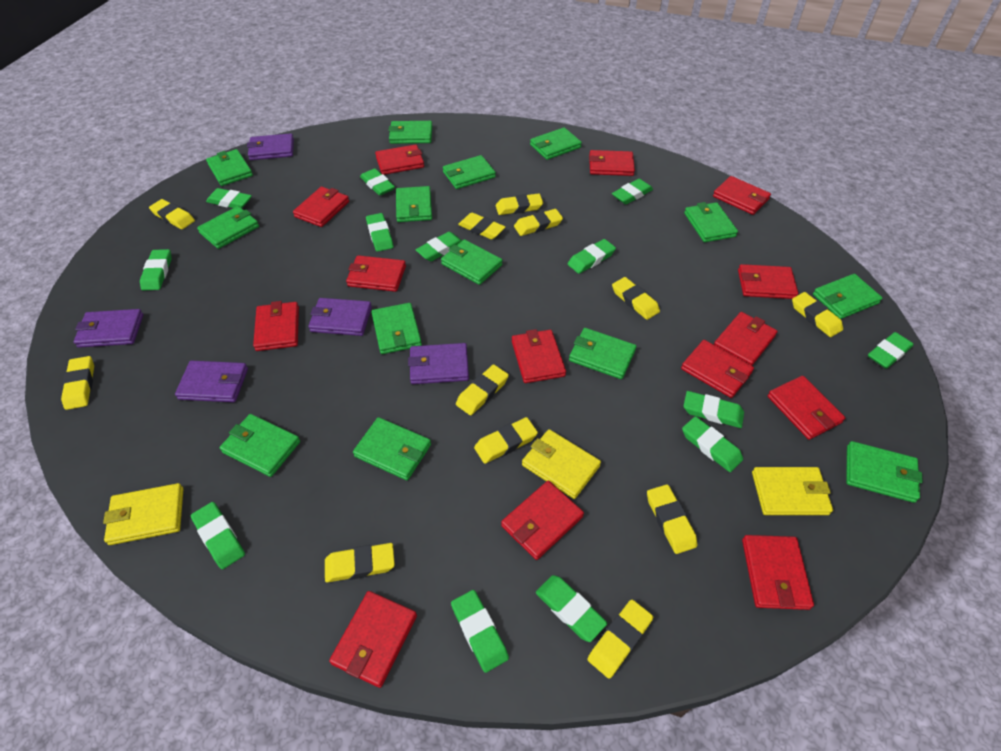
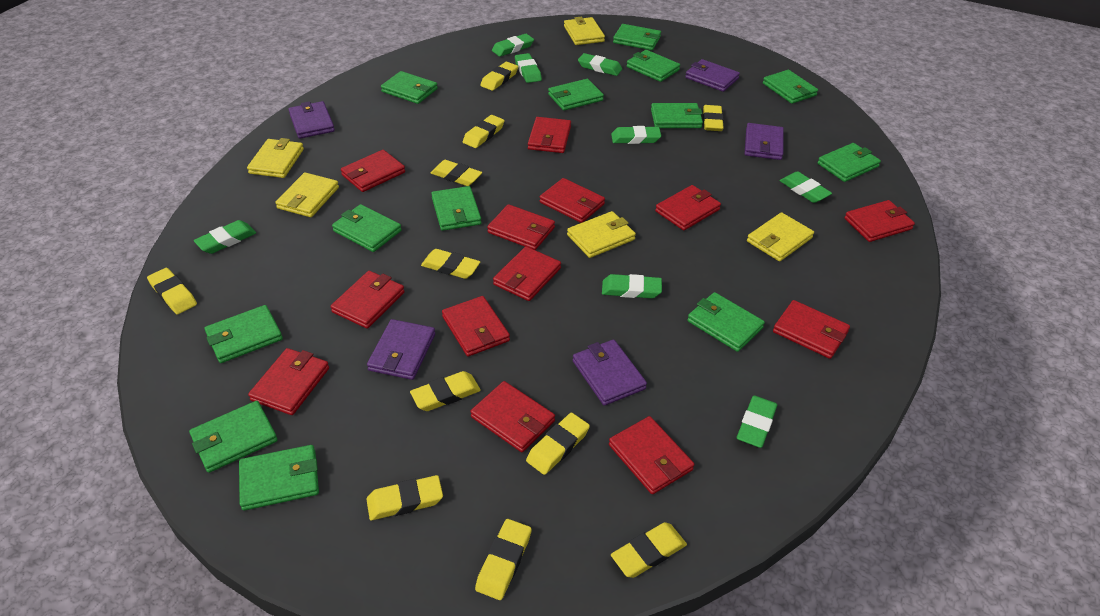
green eraser: 13 -> 8
green wallet: 14 -> 13
red wallet: 14 -> 13
yellow eraser: 12 -> 11
yellow wallet: 3 -> 5

